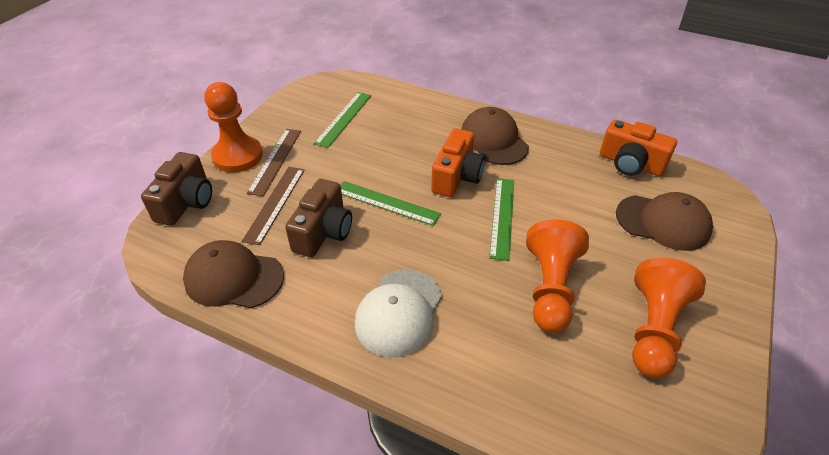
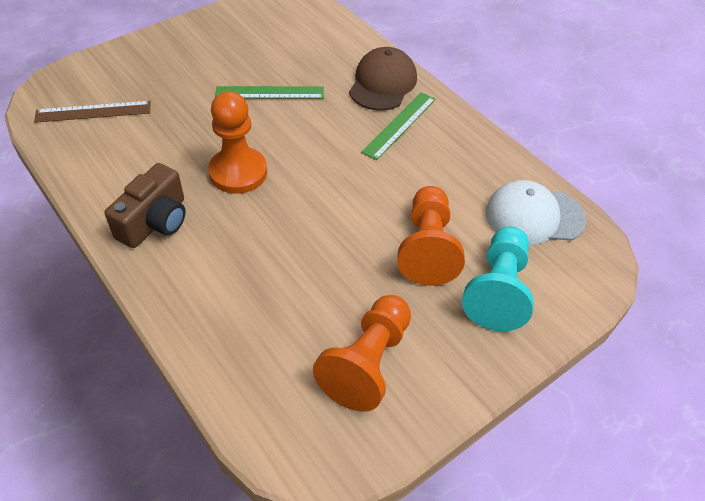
brown camera: 2 -> 1
brown cap: 3 -> 1
brown ruler: 2 -> 1
green ruler: 3 -> 2
orange camera: 2 -> 0
turquoise pawn: 0 -> 1

